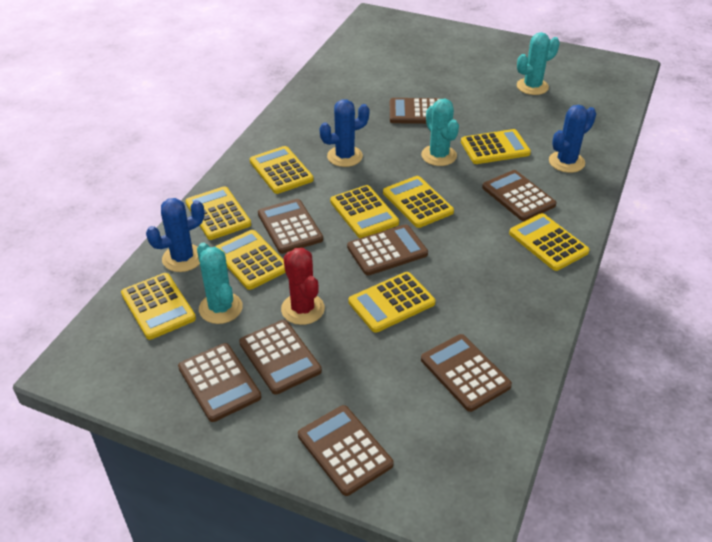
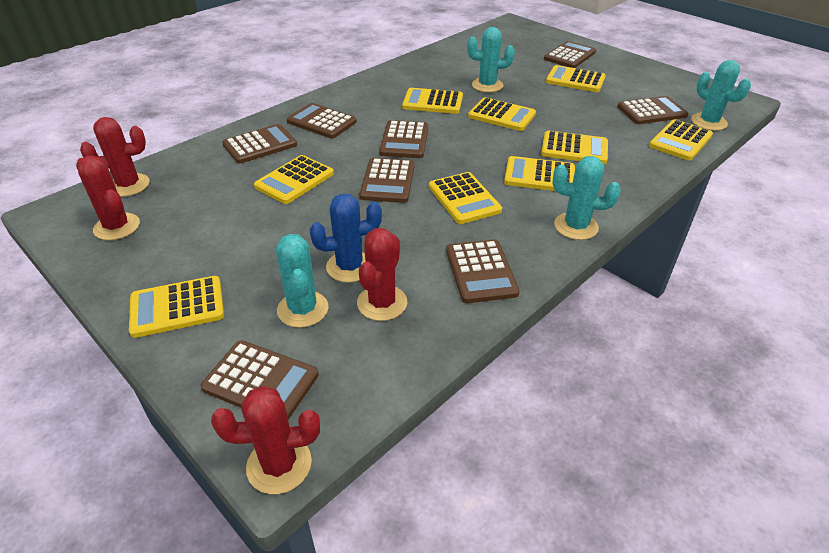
blue cactus: 3 -> 1
red cactus: 1 -> 4
turquoise cactus: 3 -> 4

